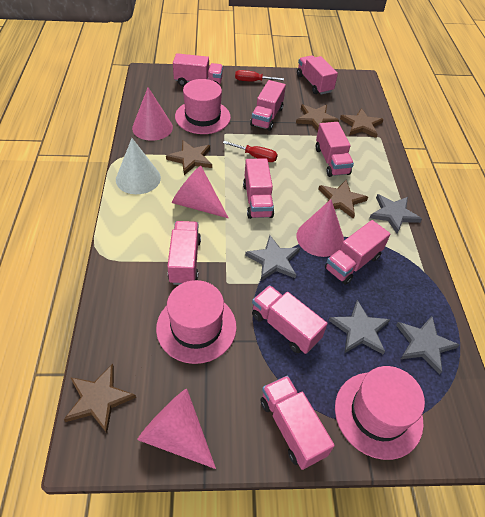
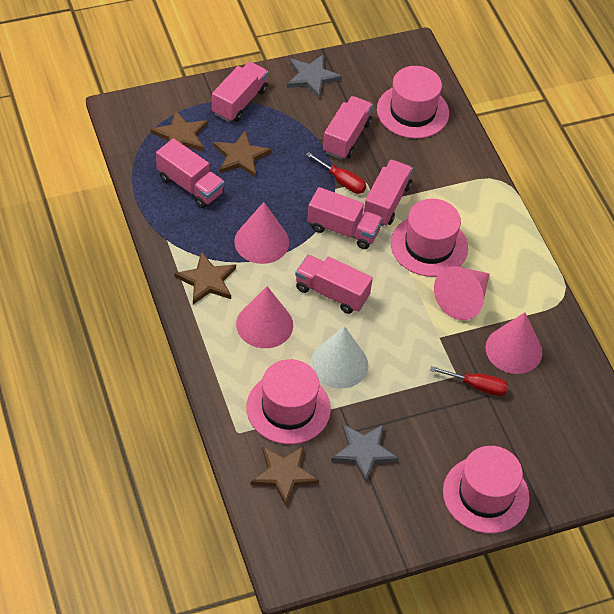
brown star: 5 -> 4
grey star: 4 -> 2
pink hat: 3 -> 4
pink truck: 9 -> 6

